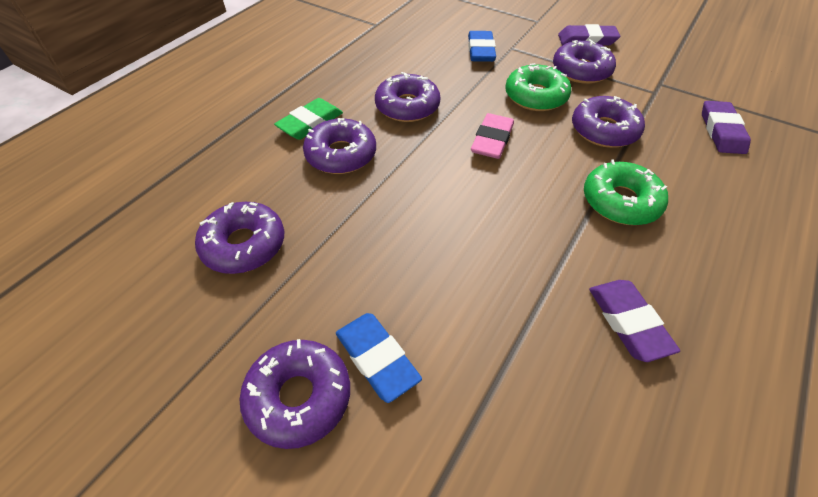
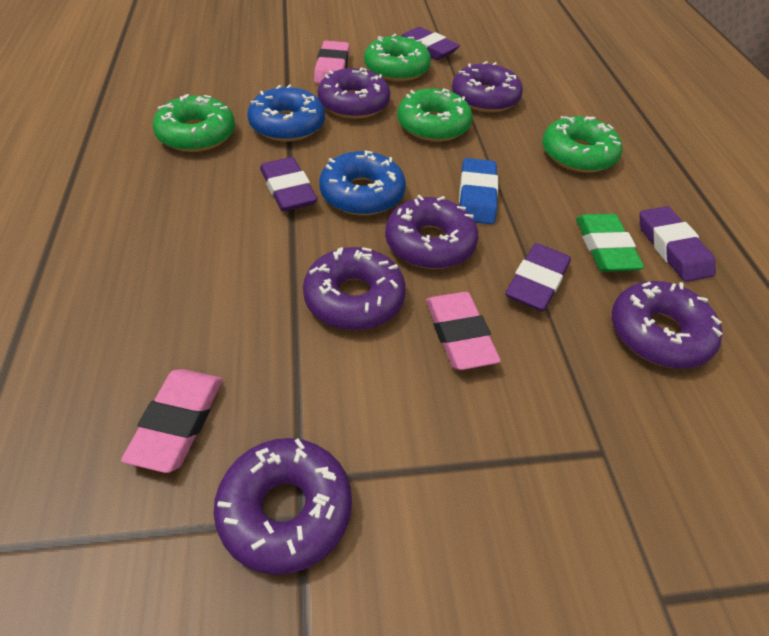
blue donut: 0 -> 2
blue eraser: 2 -> 1
green donut: 2 -> 4
pink eraser: 1 -> 3
purple eraser: 3 -> 4

